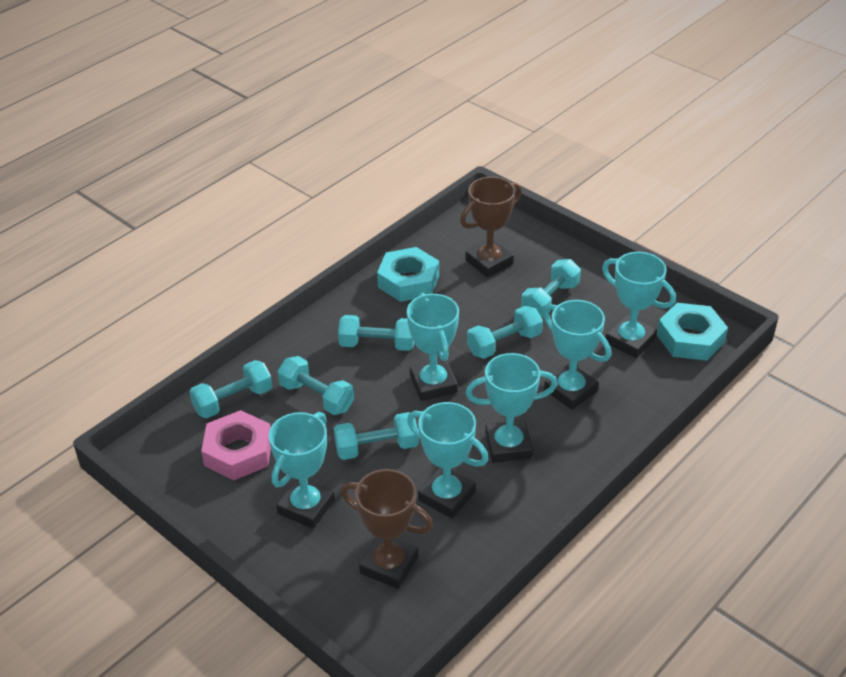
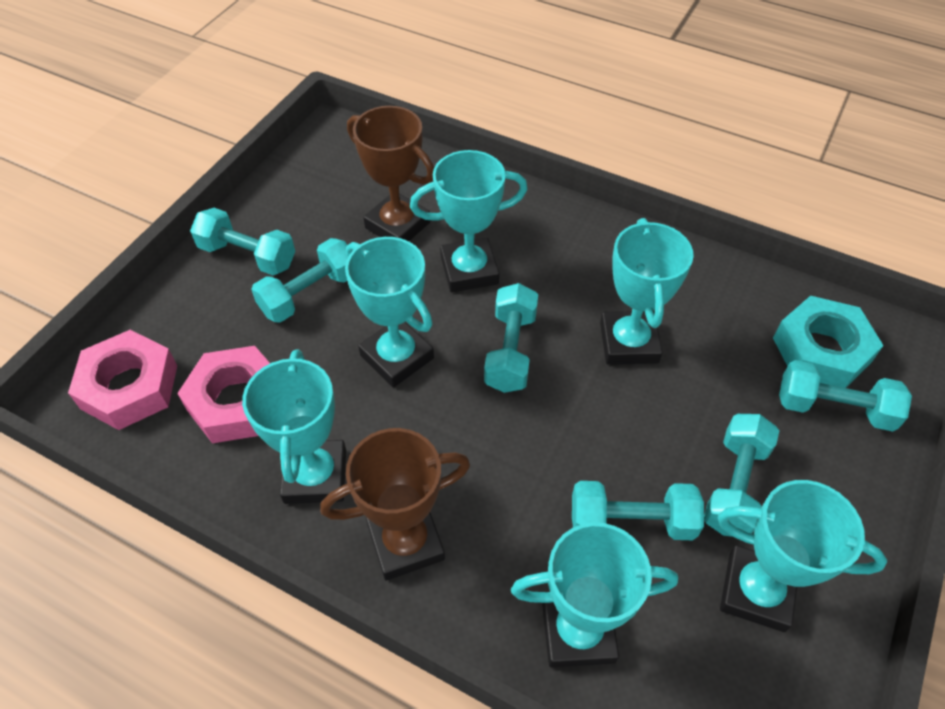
pink nut: 1 -> 2
turquoise nut: 2 -> 1

